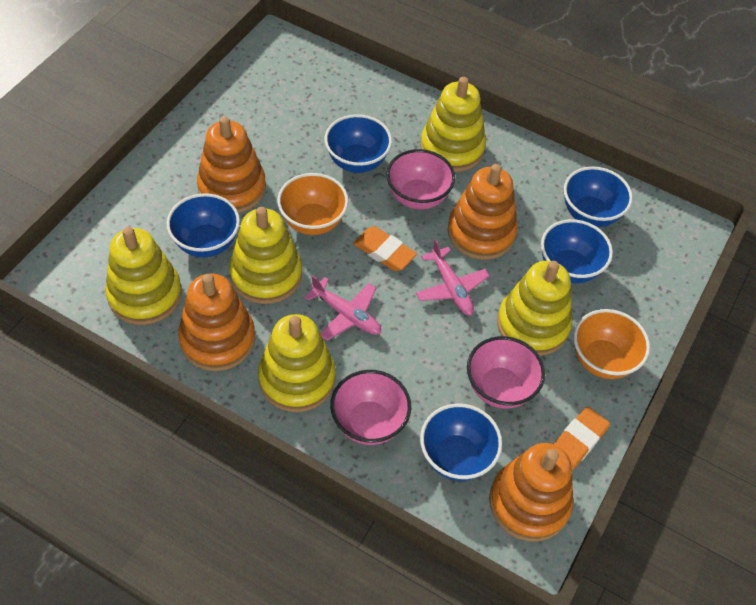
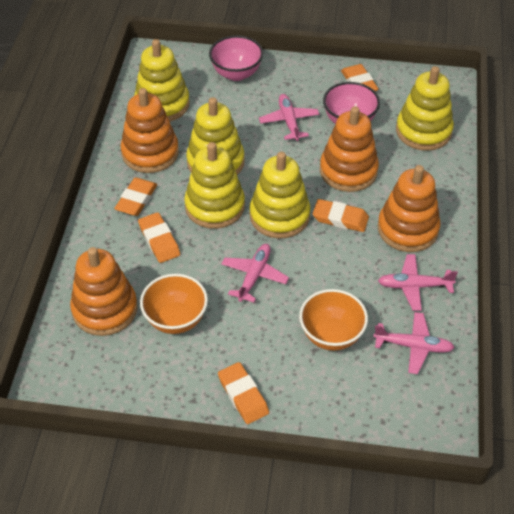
blue bowl: 5 -> 0
orange eraser: 2 -> 5
pink bowl: 3 -> 2
pink plane: 2 -> 4

